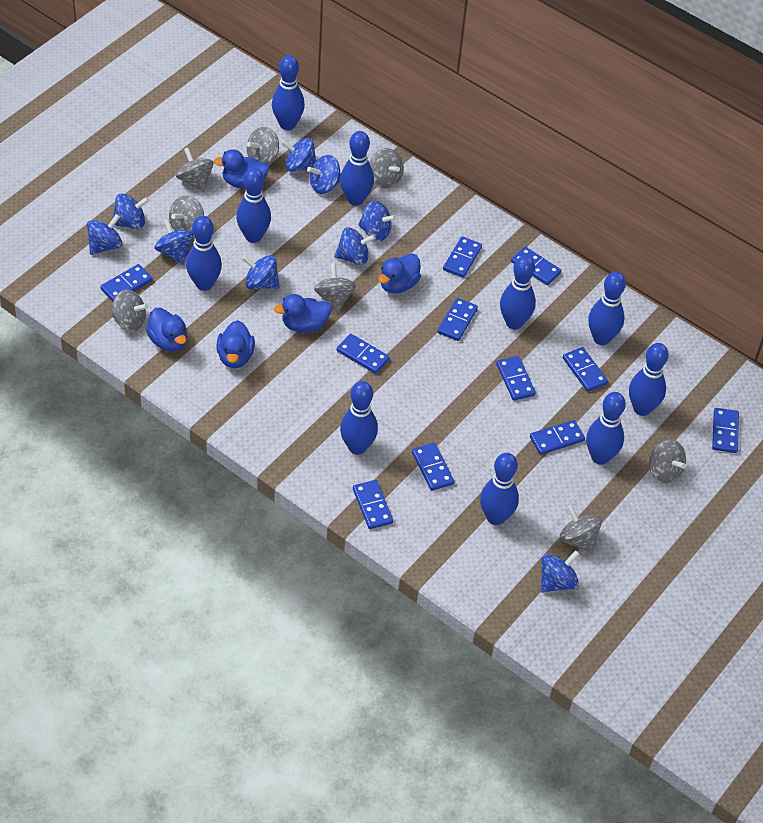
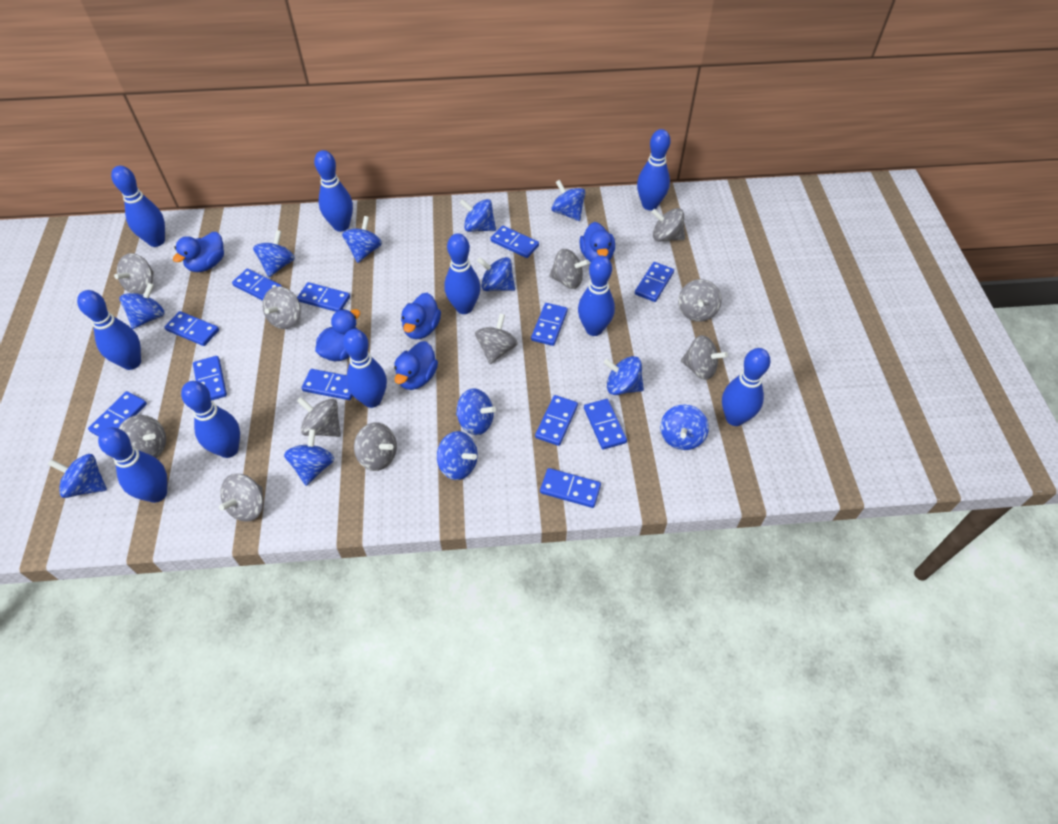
blue domino: 11 -> 12
blue spinning top: 9 -> 12
grey spinning top: 8 -> 11

